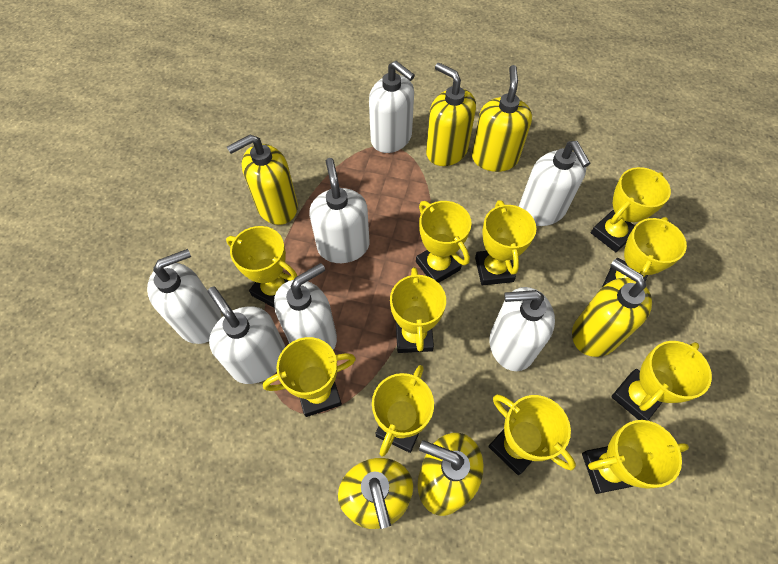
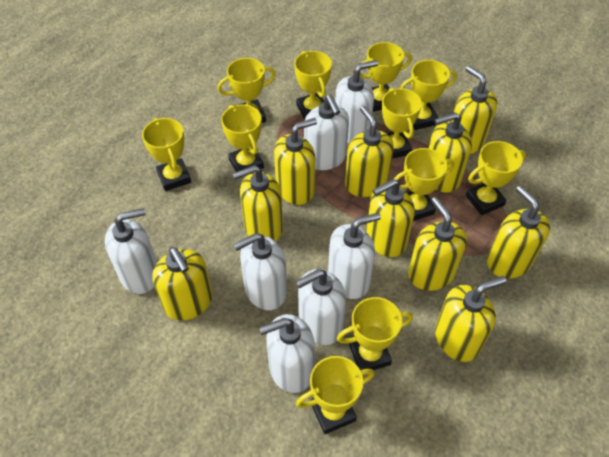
yellow soap dispenser: 6 -> 10

